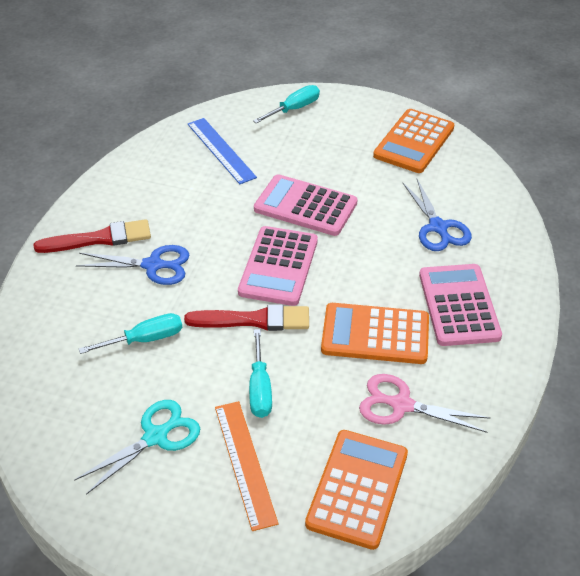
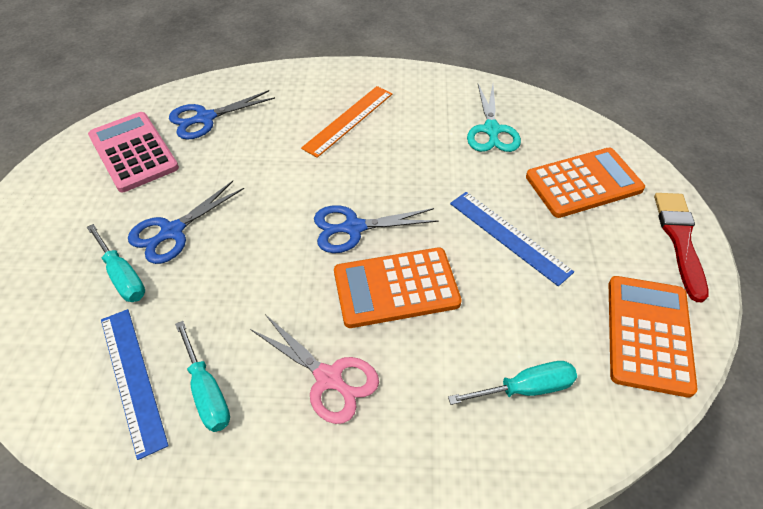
blue ruler: 1 -> 2
blue scissors: 2 -> 3
pink calculator: 3 -> 1
red brush: 2 -> 1

